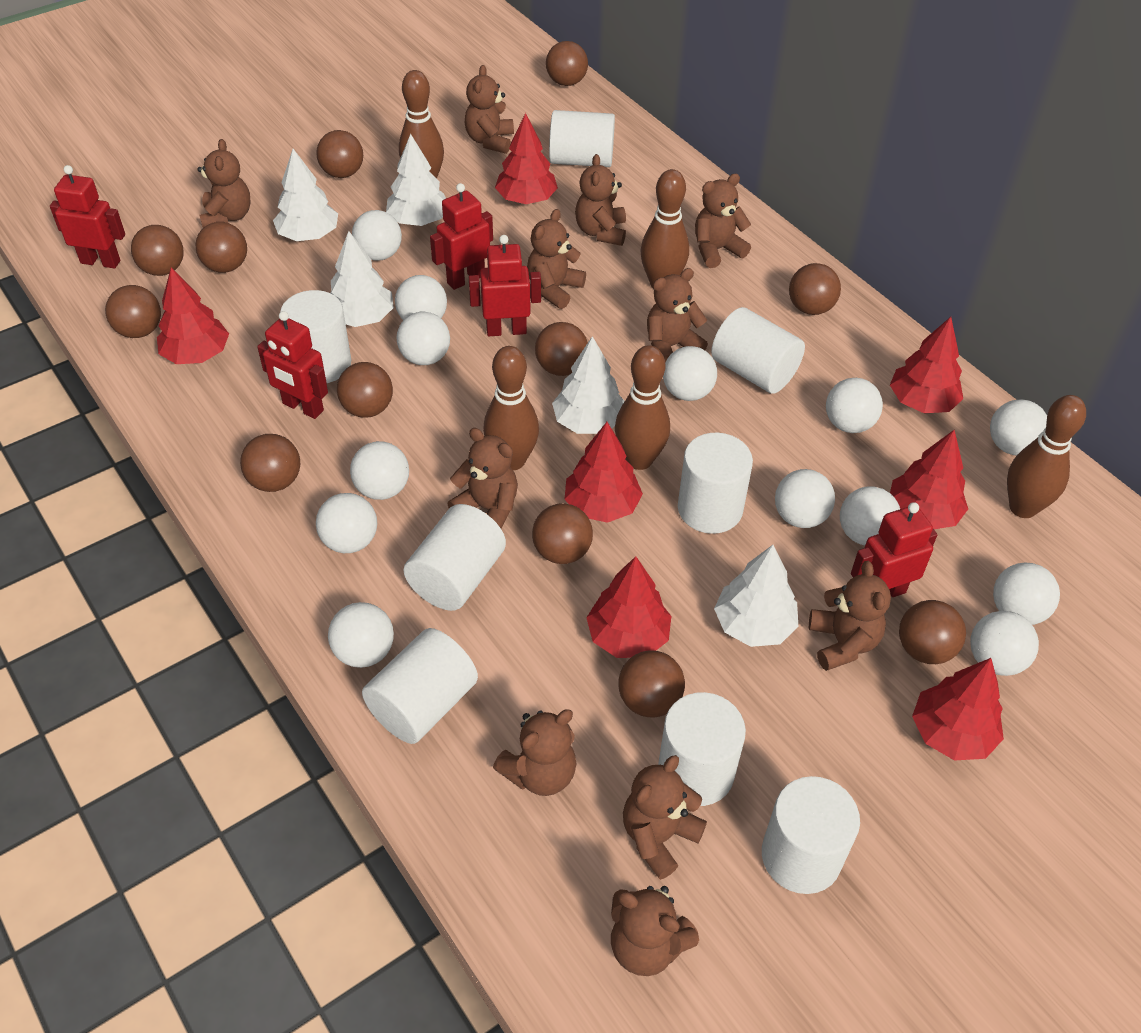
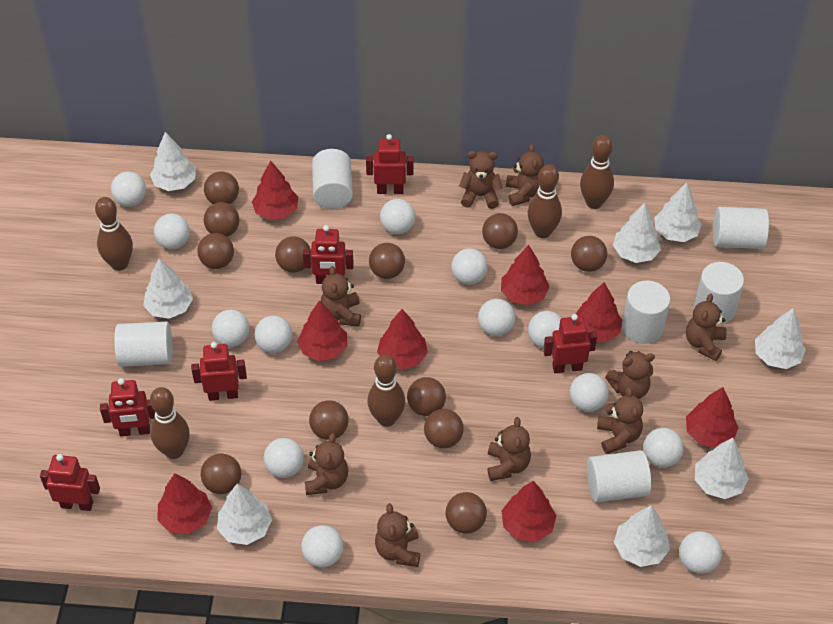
brown teddy bear: 11 -> 9
red robot: 5 -> 6
red tree: 7 -> 8
white cylinder: 8 -> 6
white tree: 5 -> 8

